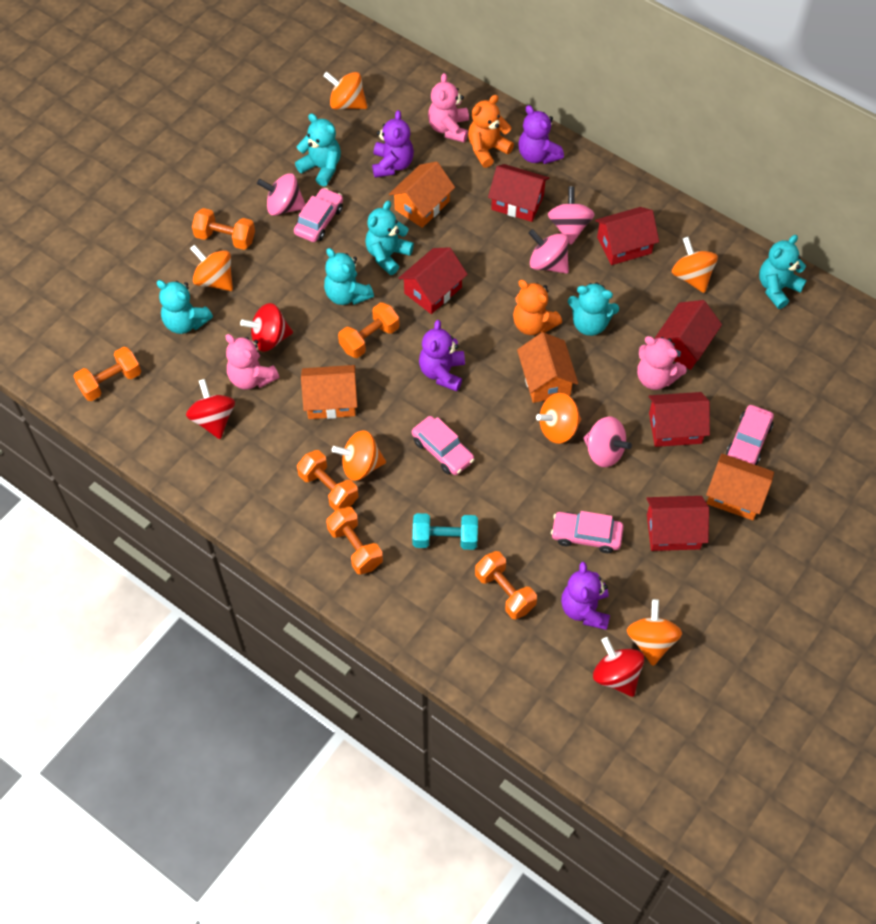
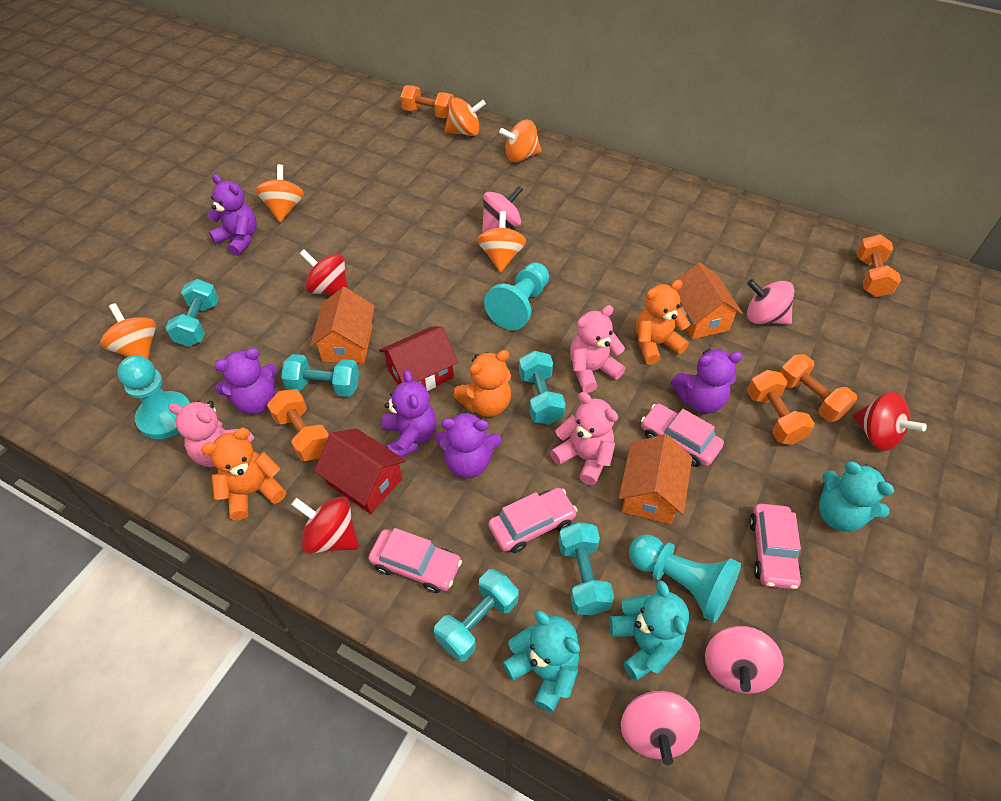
orange dumbbell: 6 -> 5
orange house: 4 -> 3
orange spinning top: 6 -> 5
orange teddy bear: 2 -> 3
purple teddy bear: 4 -> 5
red house: 6 -> 2
turquoise dumbbell: 1 -> 5
turquoise pawn: 0 -> 3
turquoise teddy bear: 6 -> 3

